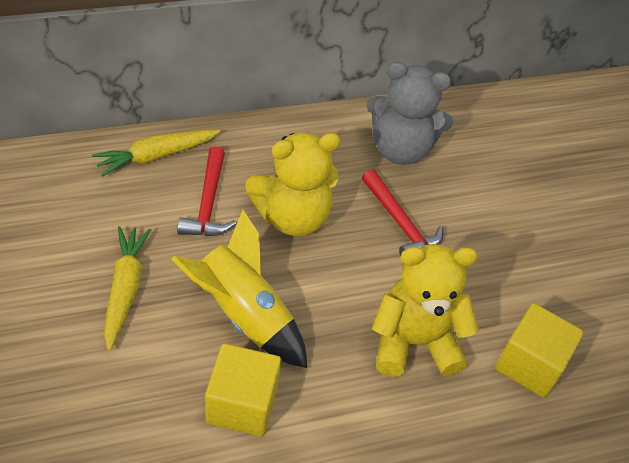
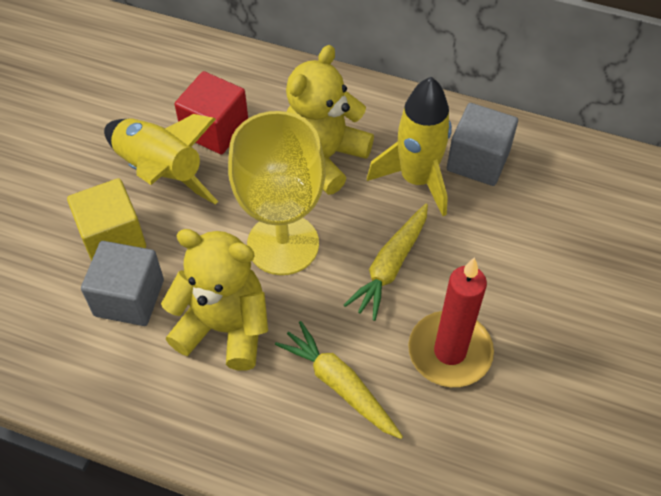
grey cube: 0 -> 2
grey teddy bear: 1 -> 0
red candle: 0 -> 1
red cube: 0 -> 1
red hammer: 2 -> 0
yellow cube: 2 -> 1
yellow goblet: 0 -> 1
yellow rocket: 1 -> 2

